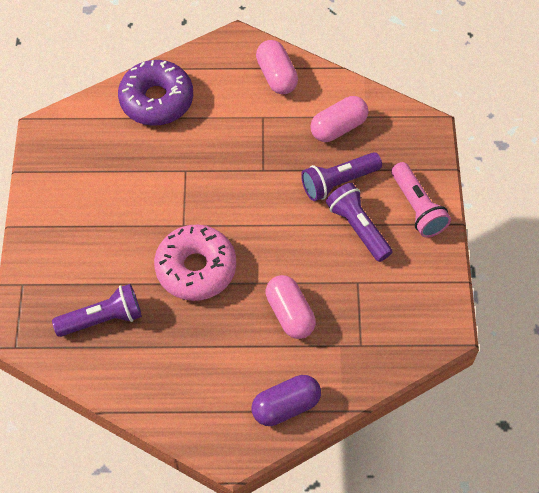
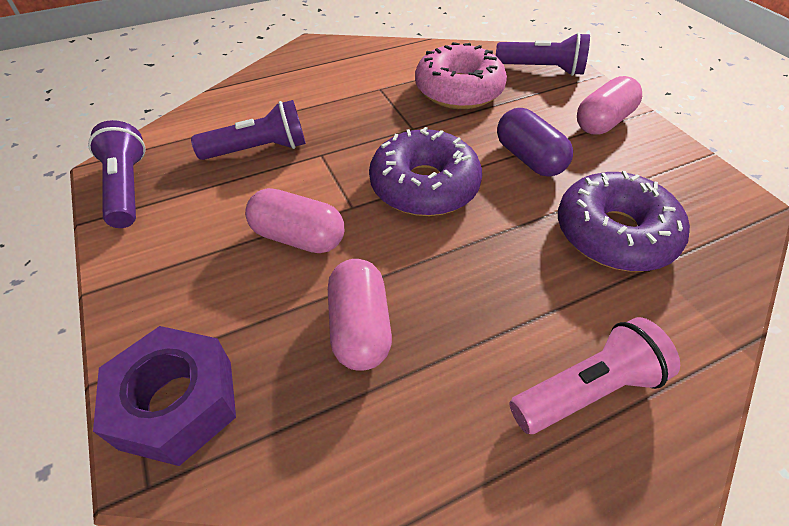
purple donut: 1 -> 2
purple nut: 0 -> 1

